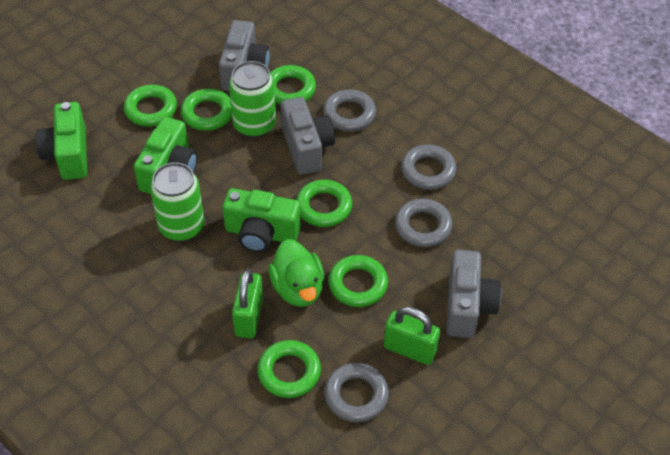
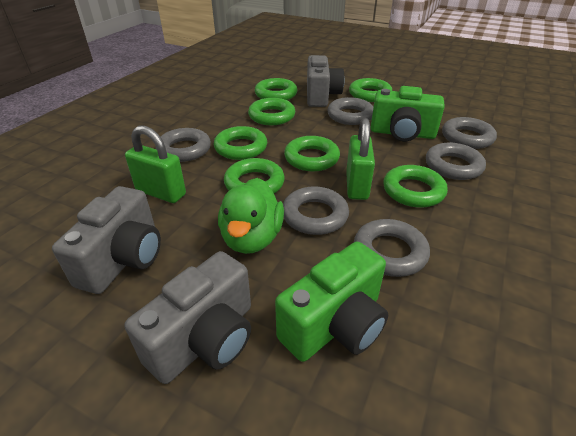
green camera: 3 -> 2
green can: 2 -> 0
green ring: 6 -> 7
grey ring: 4 -> 6

